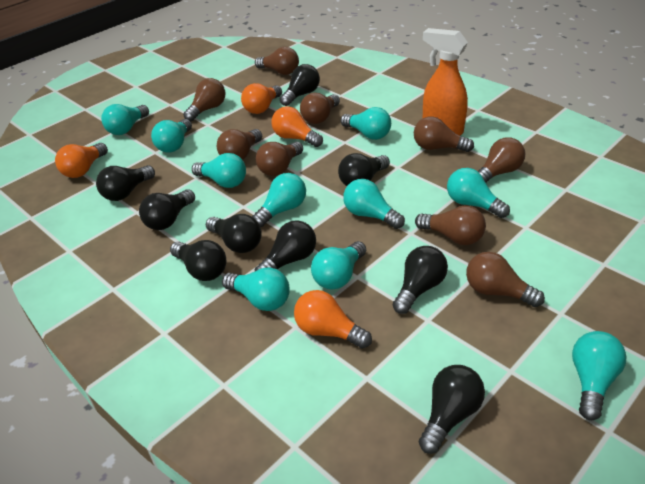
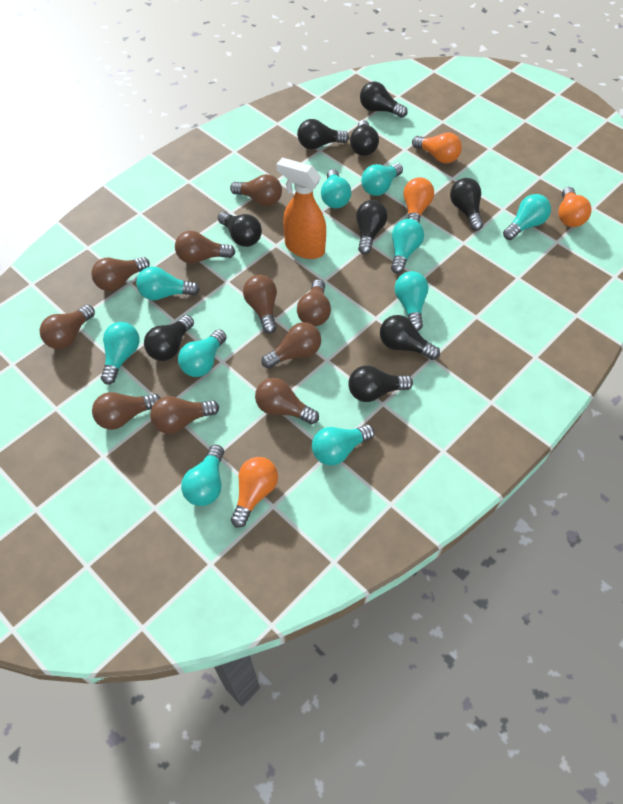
brown light bulb: 9 -> 10

